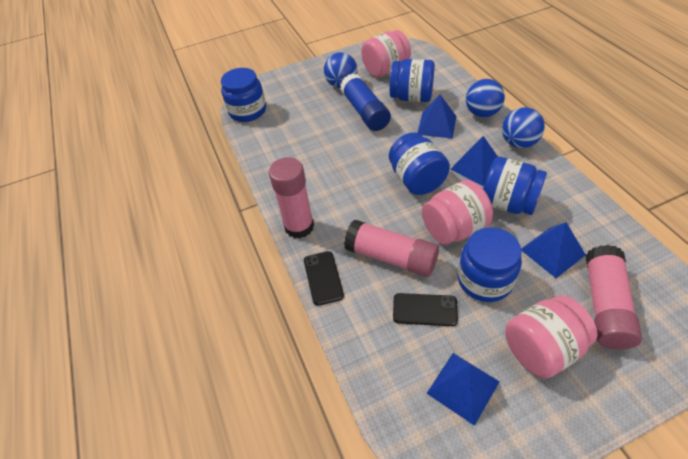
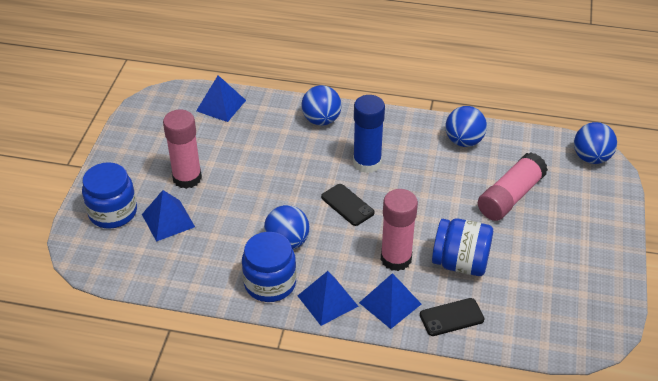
blue ball: 3 -> 4
blue jar: 5 -> 3
pink jar: 3 -> 0

